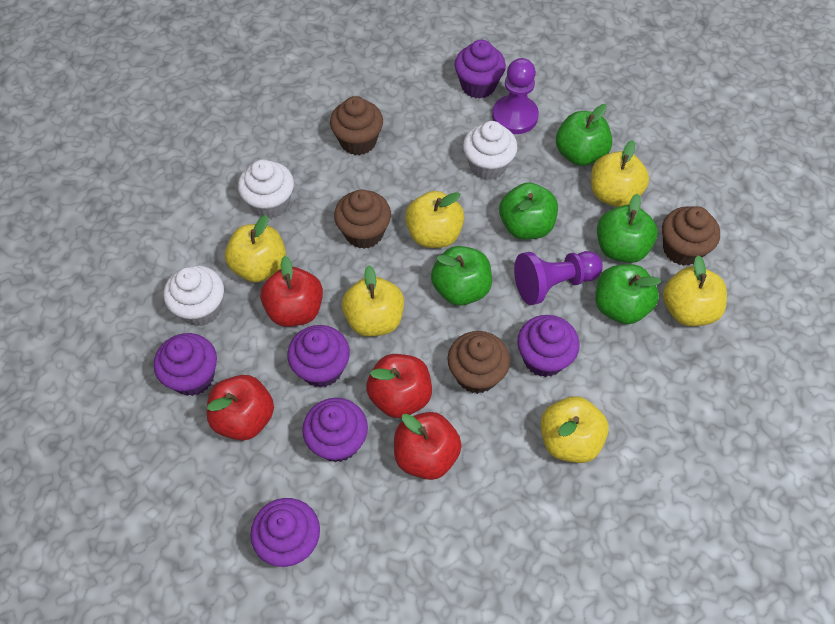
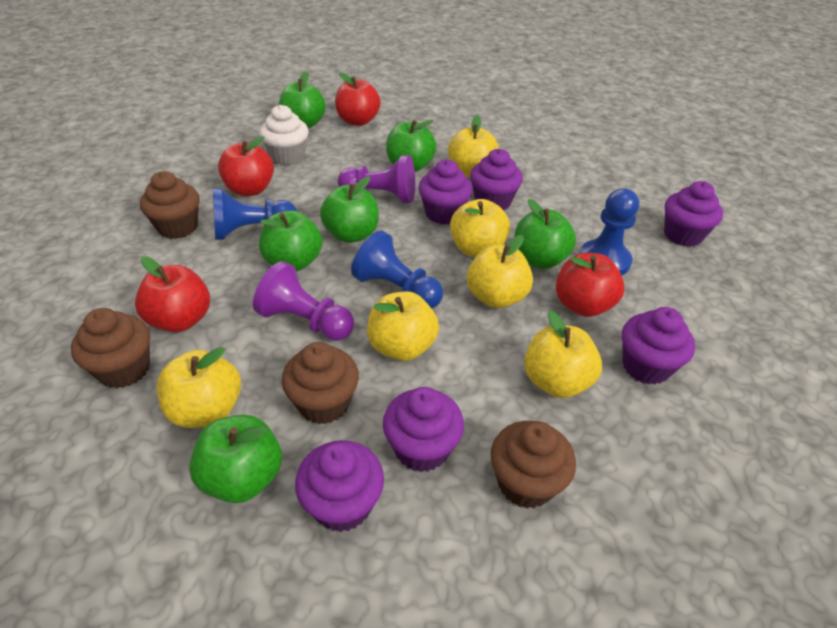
blue pawn: 0 -> 3
green apple: 5 -> 6
white cupcake: 3 -> 1

